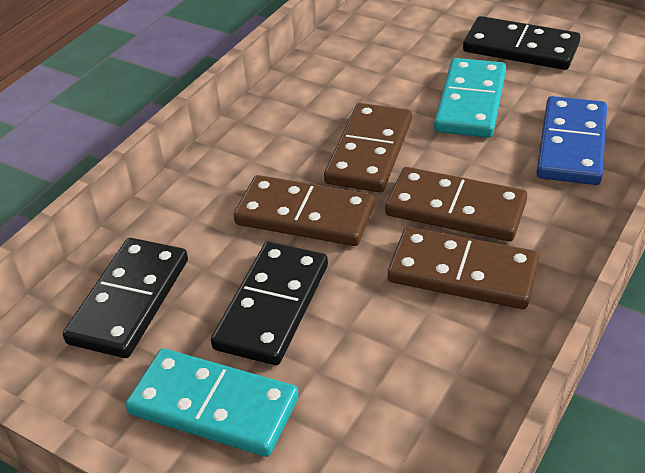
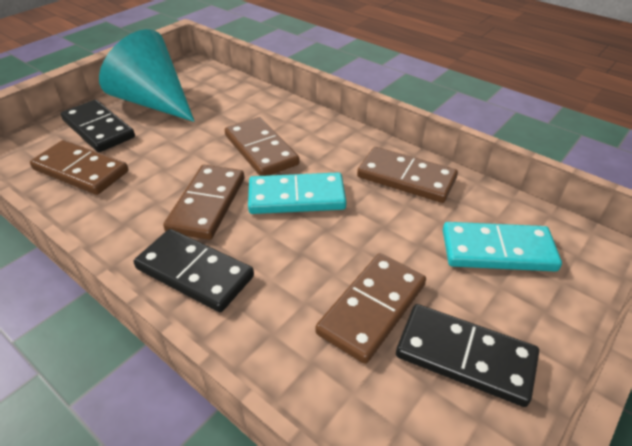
blue domino: 1 -> 0
brown domino: 4 -> 5
turquoise cone: 0 -> 1

